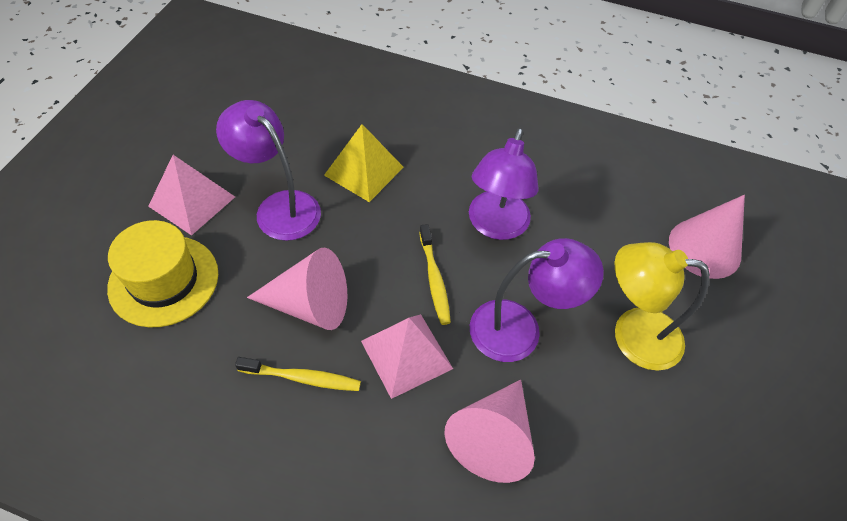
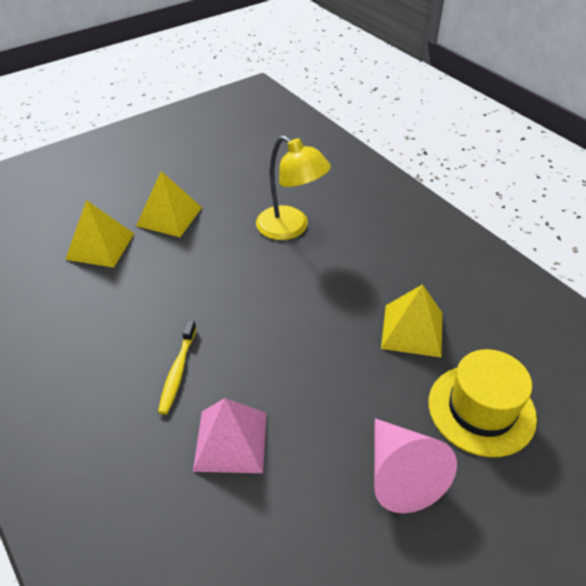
pink cone: 3 -> 1
pink pyramid: 2 -> 1
purple lamp: 3 -> 0
yellow pyramid: 1 -> 3
yellow toothbrush: 2 -> 1

